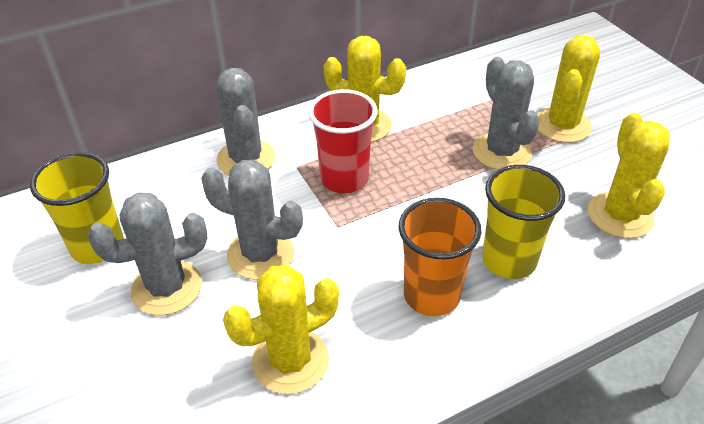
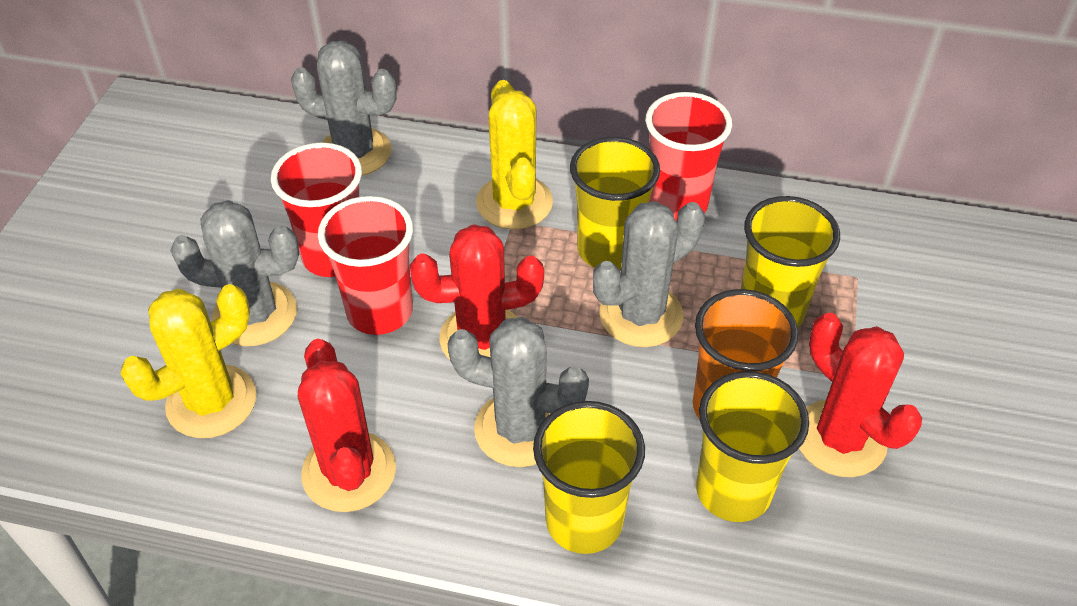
red cactus: 0 -> 3
red cup: 1 -> 3
yellow cactus: 4 -> 2
yellow cup: 2 -> 4

